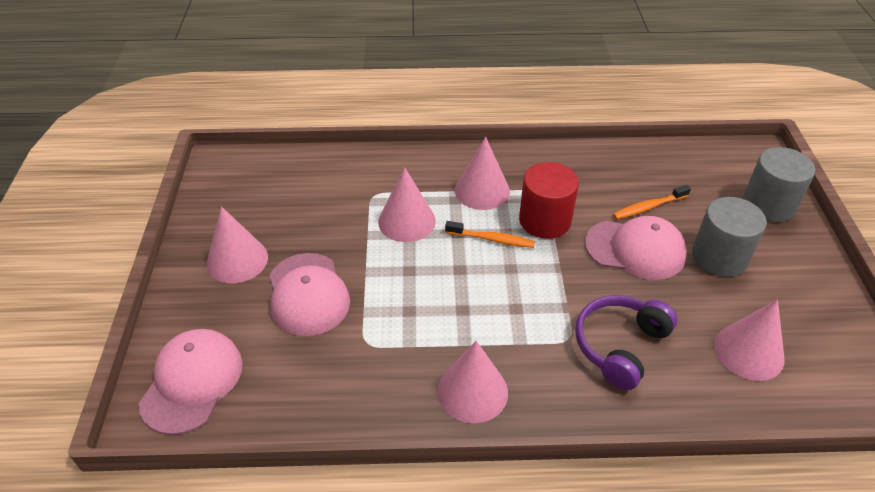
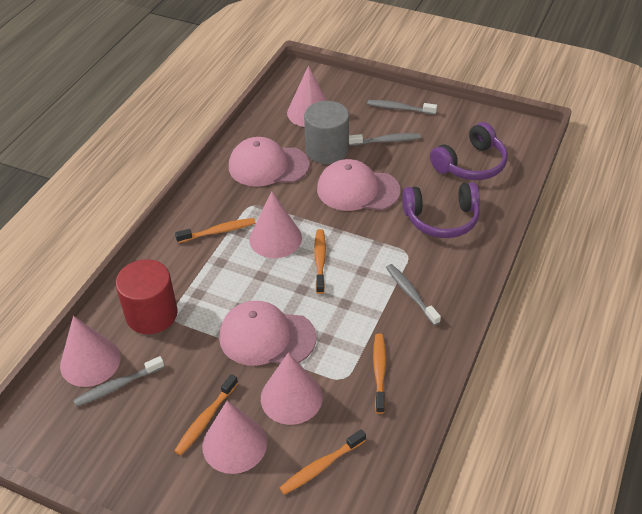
grey cylinder: 2 -> 1
grey toothbrush: 0 -> 4
orange toothbrush: 2 -> 5
purple headphones: 1 -> 2

